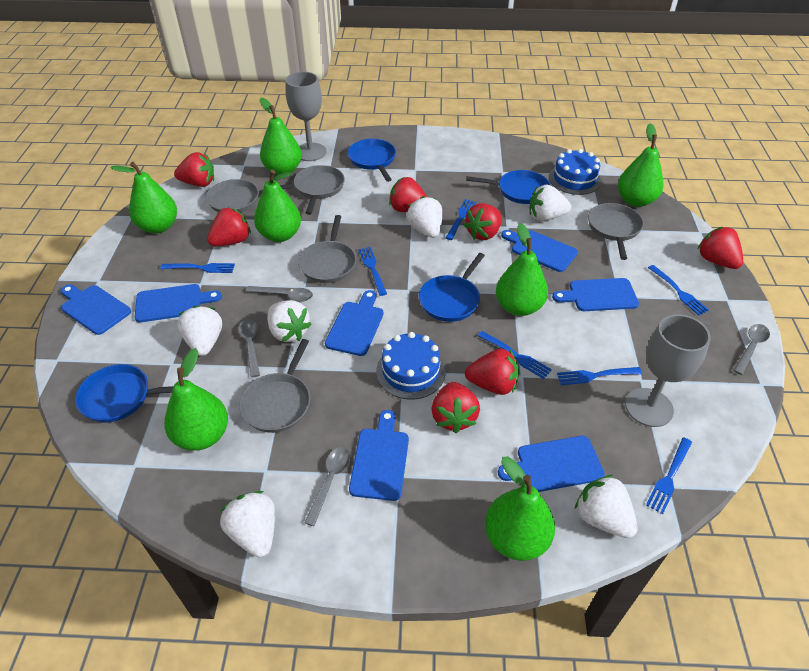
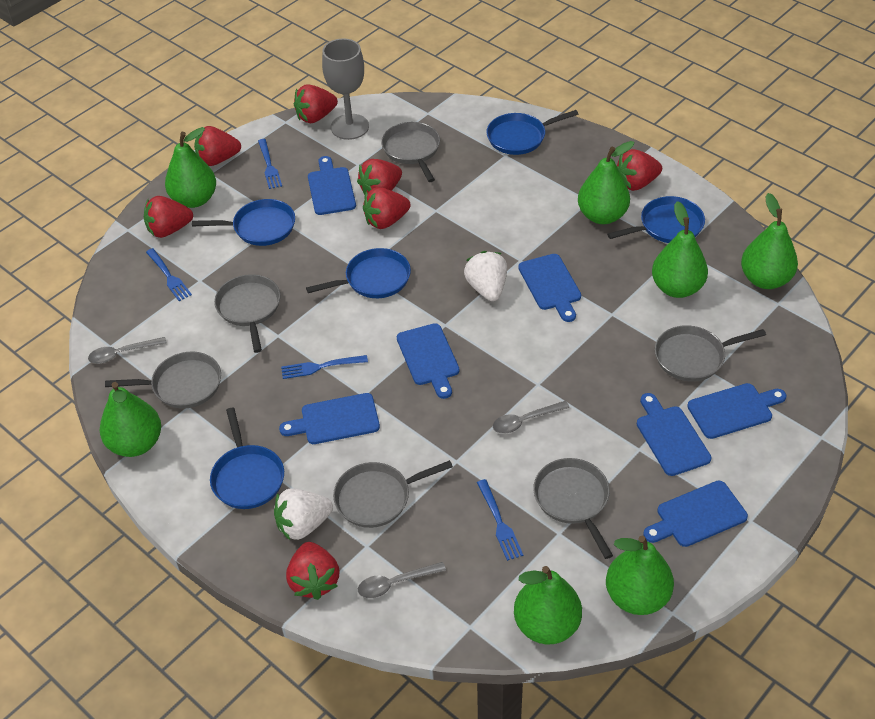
blue cake: 2 -> 0
blue fork: 7 -> 4
blue pan: 4 -> 5
grey goblet: 2 -> 1
grey pan: 5 -> 6
grey spoon: 4 -> 3
white strawberry: 6 -> 2

